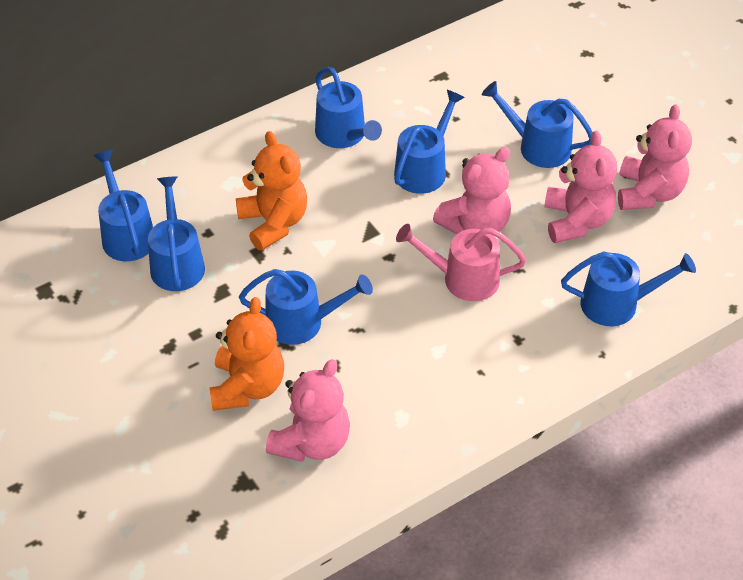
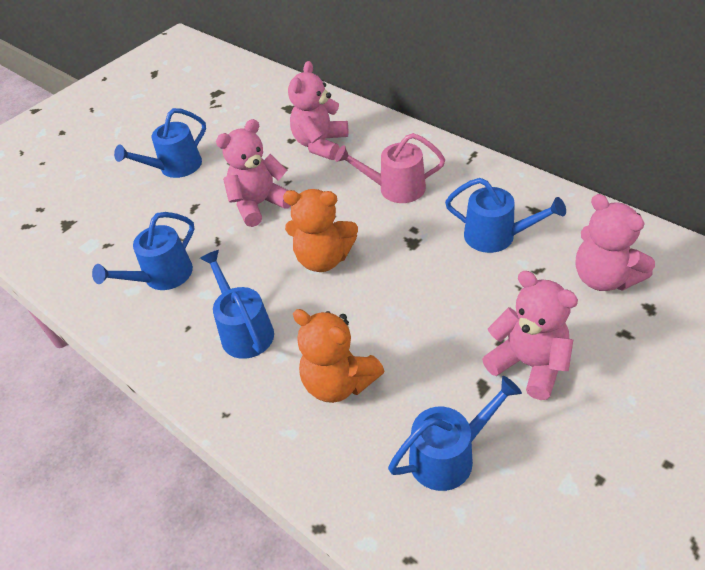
blue watering can: 7 -> 5

